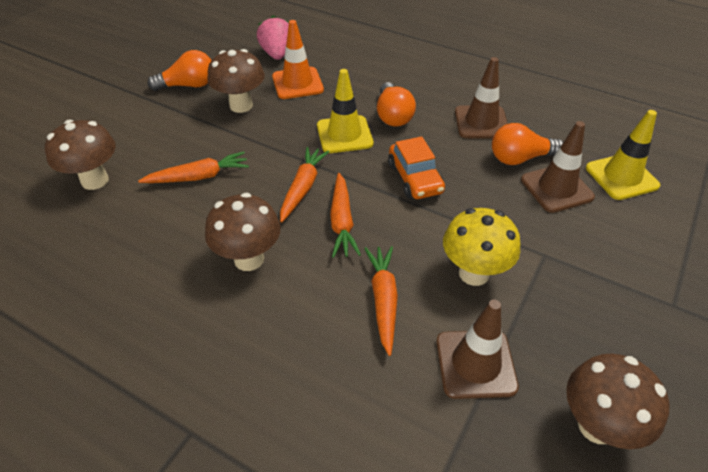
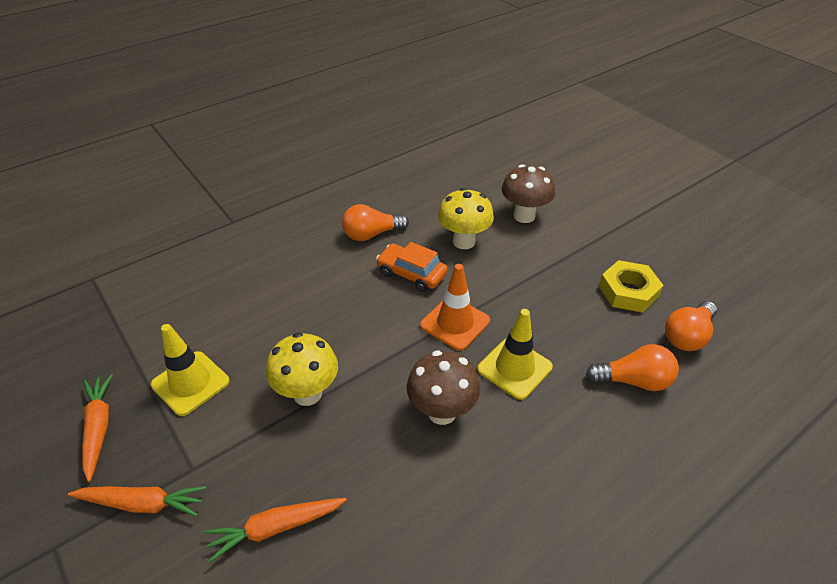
brown mushroom: 4 -> 2
brown traffic cone: 3 -> 0
orange carrot: 4 -> 3
pink strawberry: 1 -> 0
yellow mushroom: 1 -> 2
yellow nut: 0 -> 1

